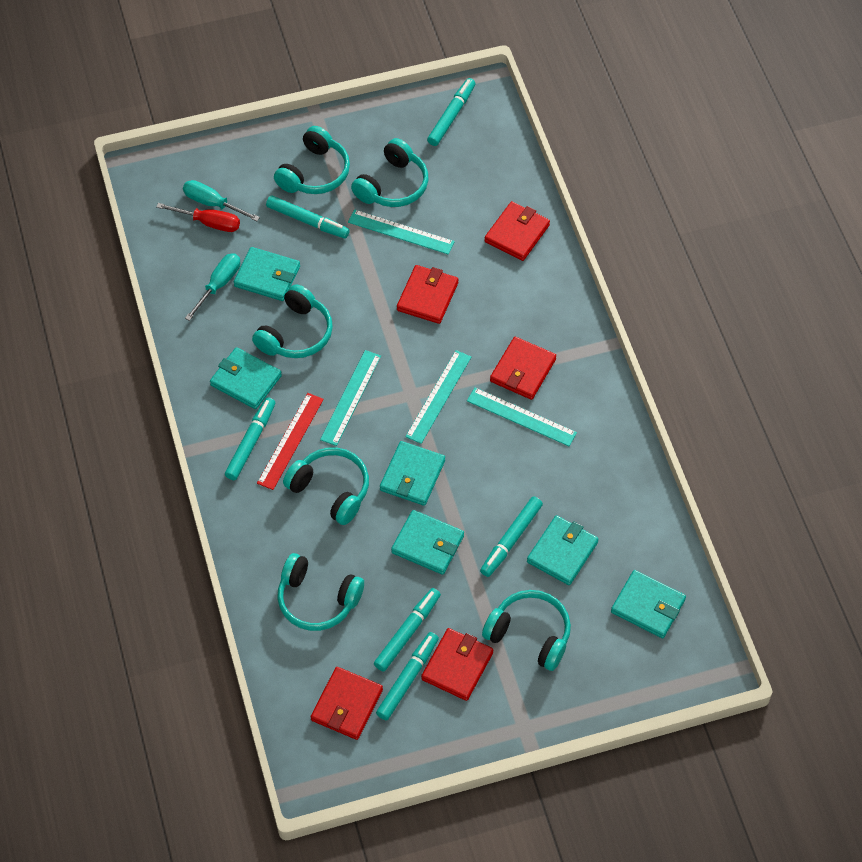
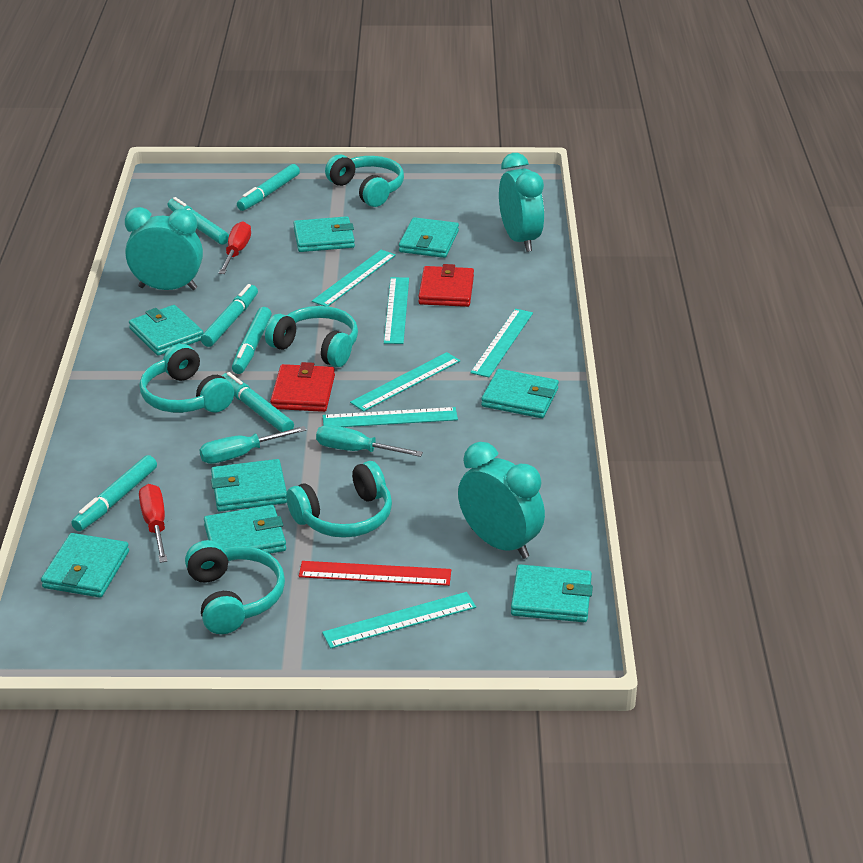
red screwdriver: 1 -> 2
red wallet: 5 -> 2
turquoise clock: 0 -> 3
turquoise headphones: 6 -> 5
turquoise ruler: 4 -> 6
turquoise wallet: 6 -> 8

